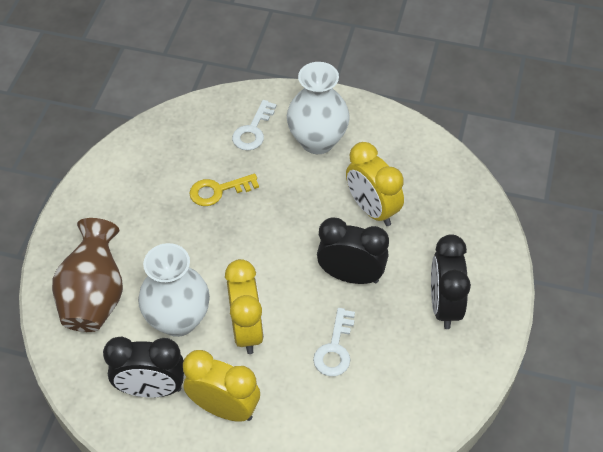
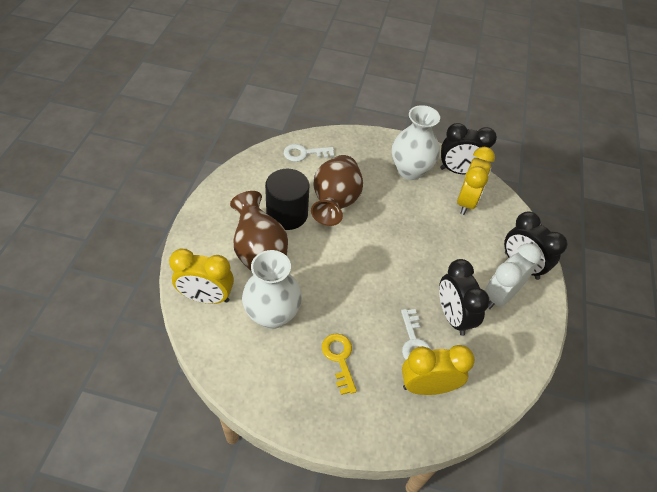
black cylinder: 0 -> 1
brown vase: 1 -> 2
white clock: 0 -> 1

